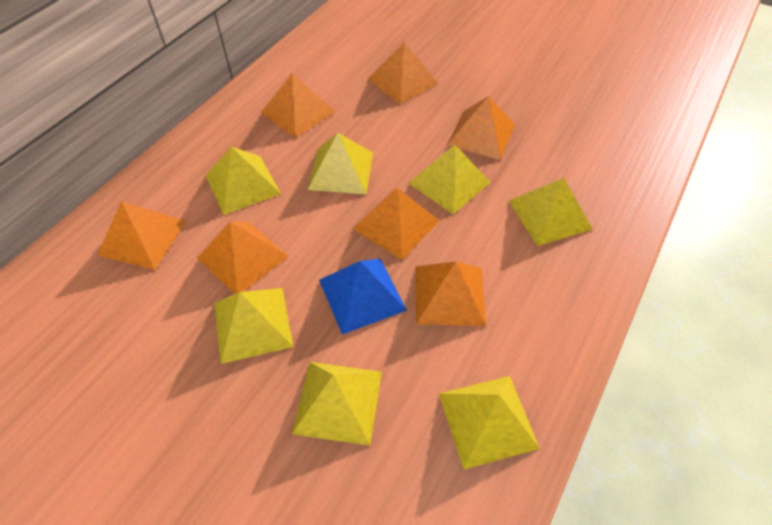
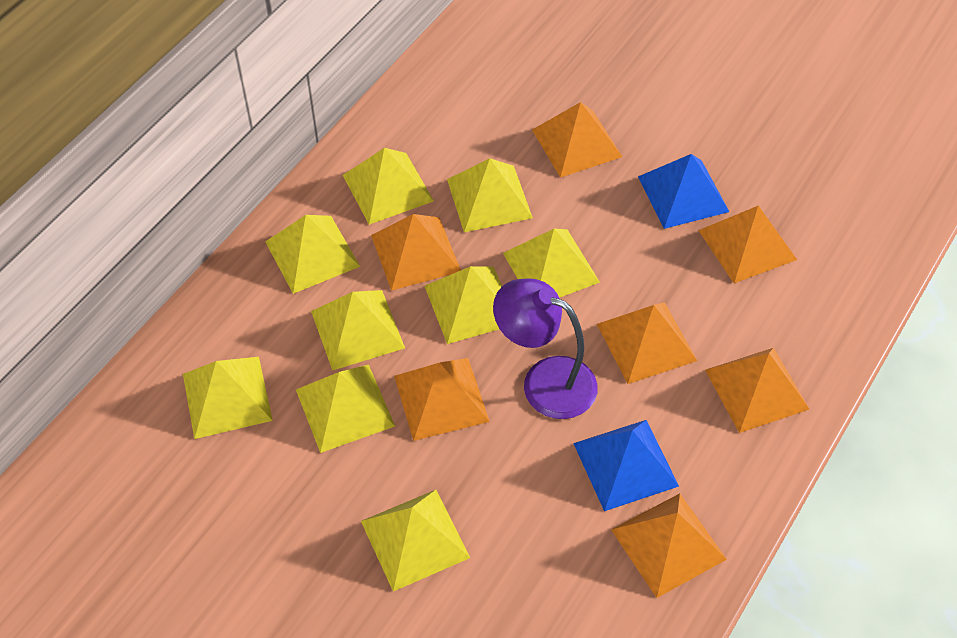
blue pyramid: 1 -> 2
purple lamp: 0 -> 1
yellow pyramid: 7 -> 9

